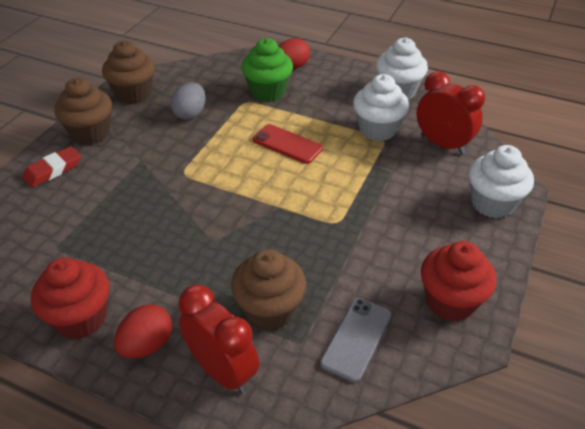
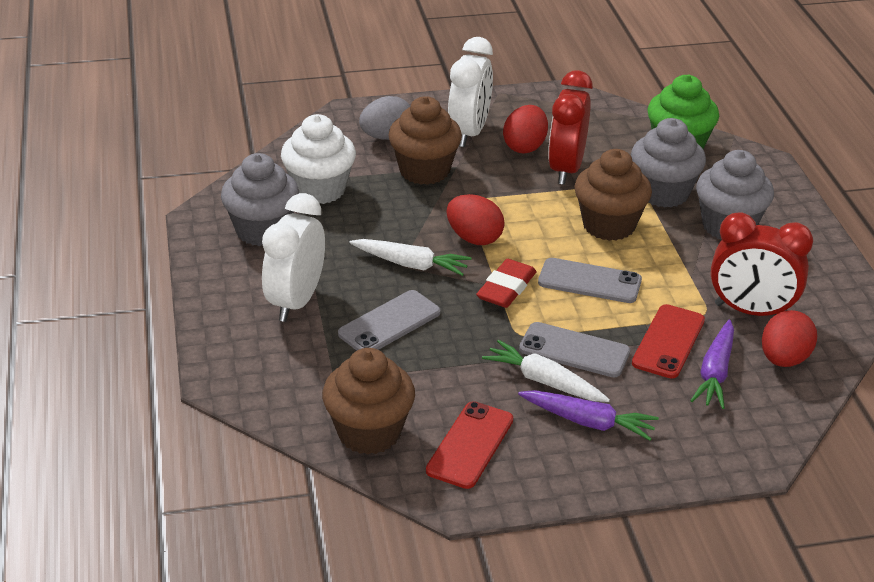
grey cupcake: 0 -> 3
grey phone: 1 -> 3
purple carrot: 0 -> 2
red cupcake: 2 -> 0
red egg: 2 -> 3
red phone: 1 -> 2
white carrot: 0 -> 2
white clock: 0 -> 2
white cupcake: 3 -> 1

